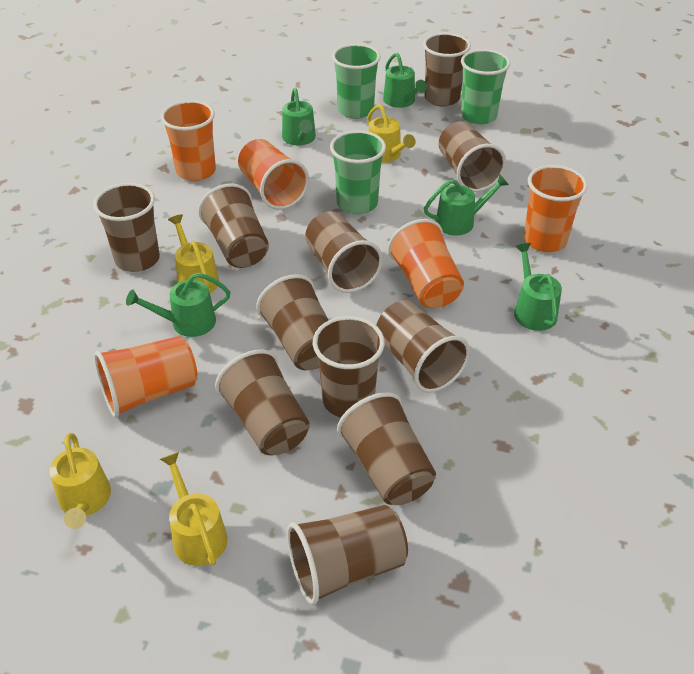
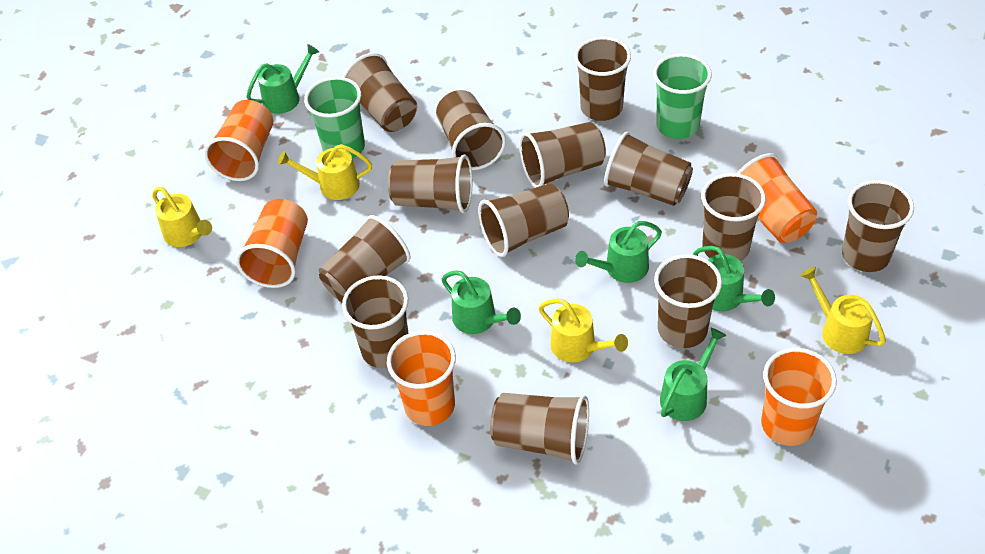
brown cup: 11 -> 13
green cup: 3 -> 2

